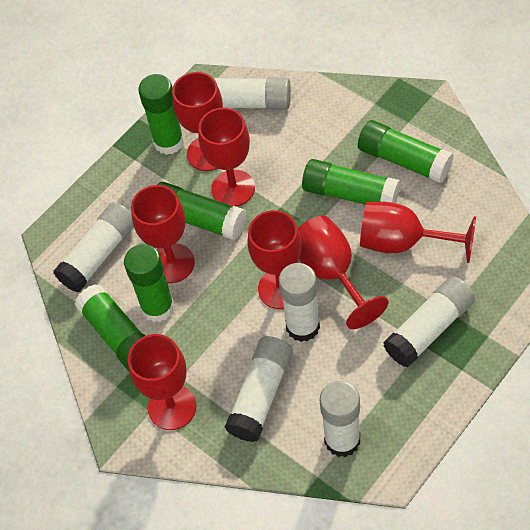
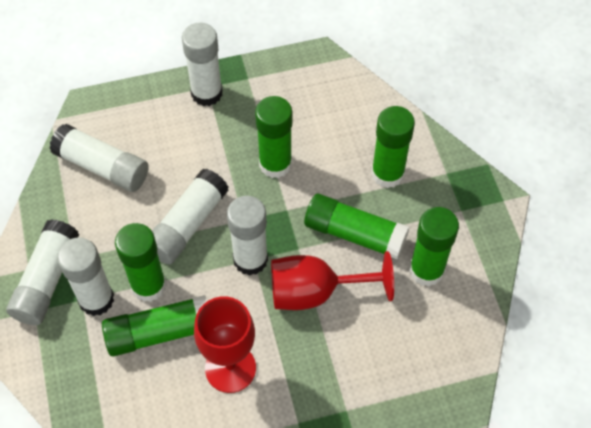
red goblet: 7 -> 2

